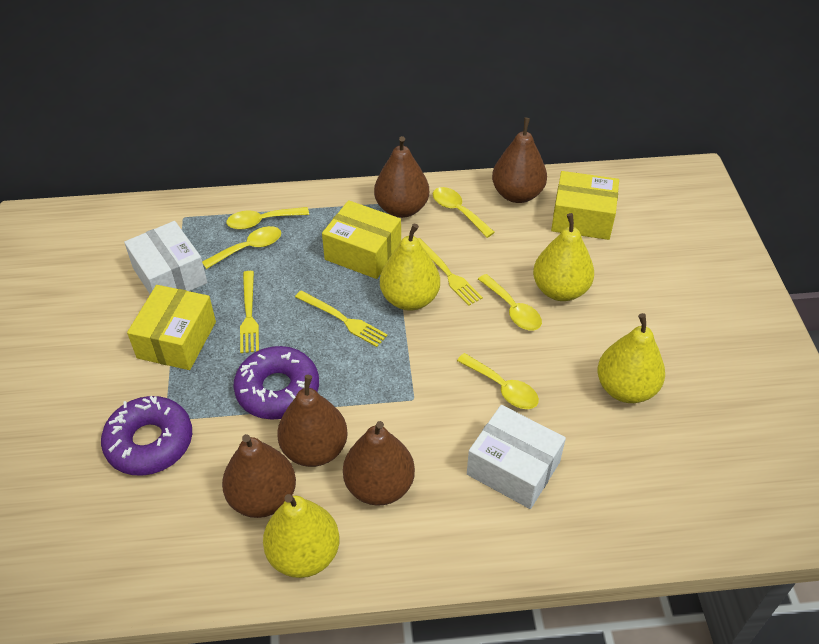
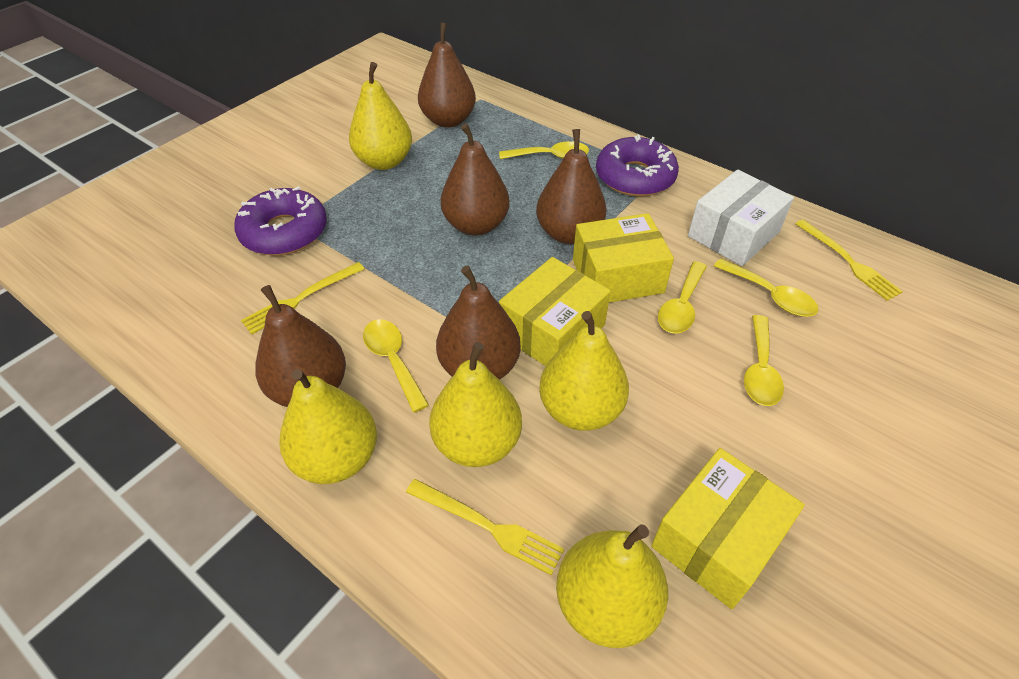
white box: 2 -> 1
yellow pear: 4 -> 5

